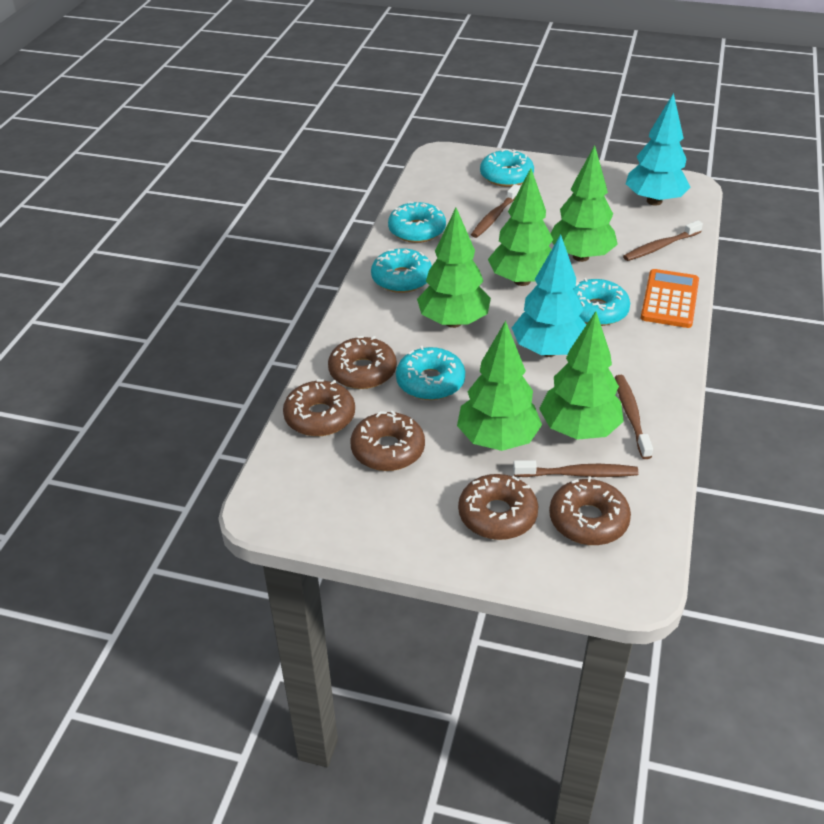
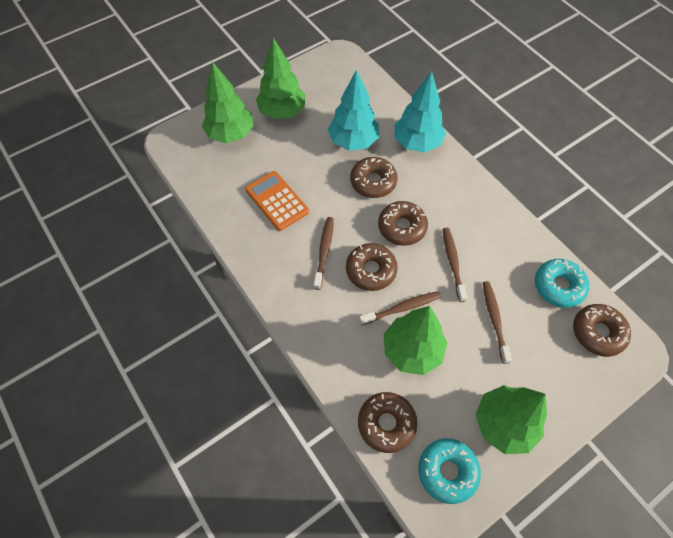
green tree: 5 -> 4
turquoise donut: 5 -> 2

